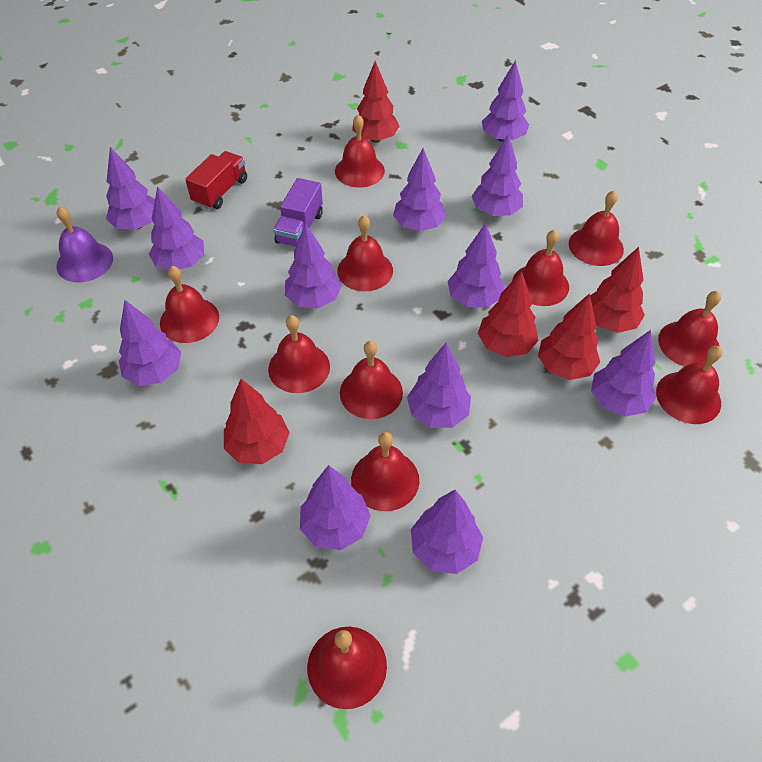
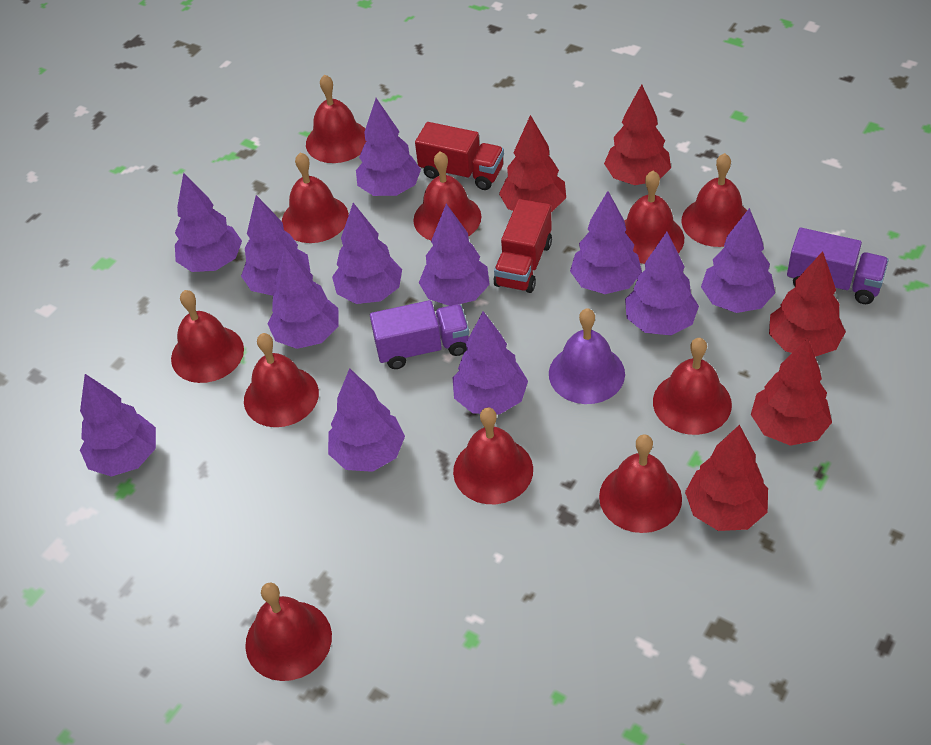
purple truck: 1 -> 2
red truck: 1 -> 2

